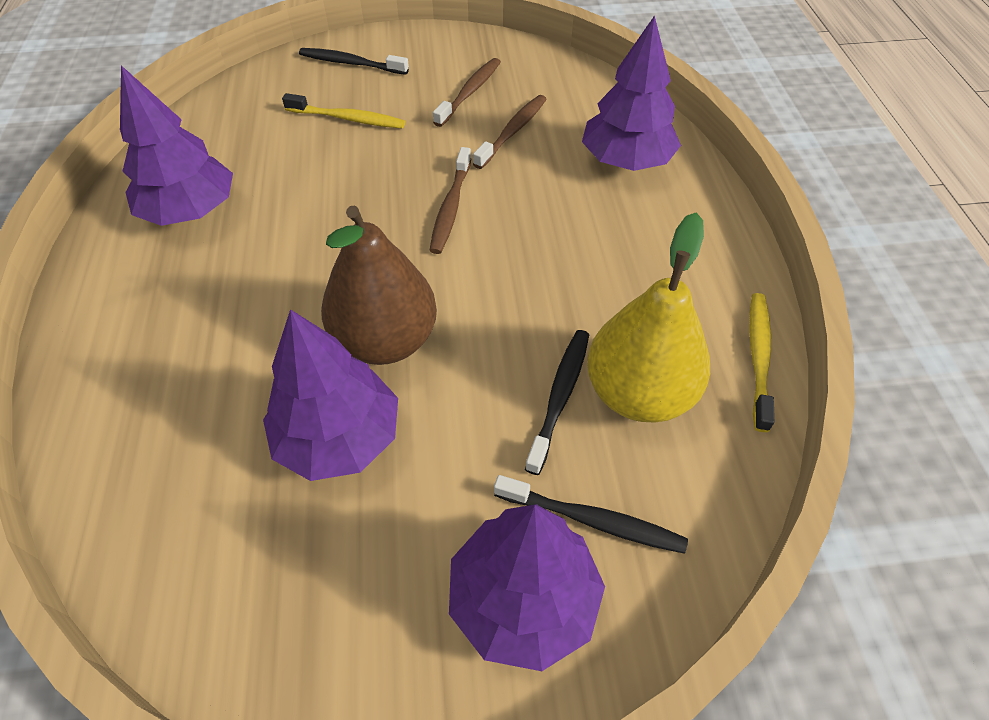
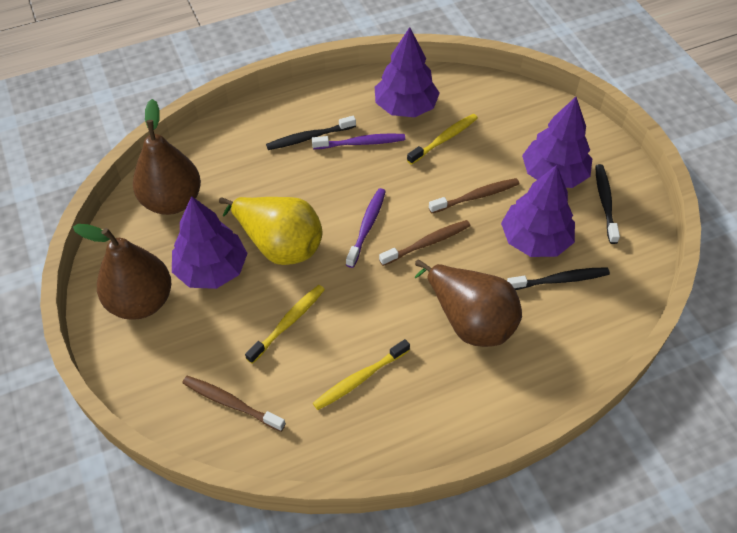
brown pear: 1 -> 3
purple toothbrush: 0 -> 2
yellow toothbrush: 2 -> 3

